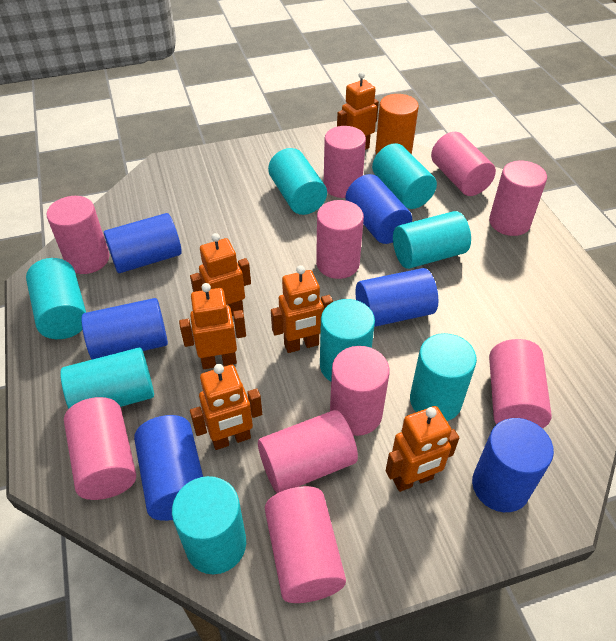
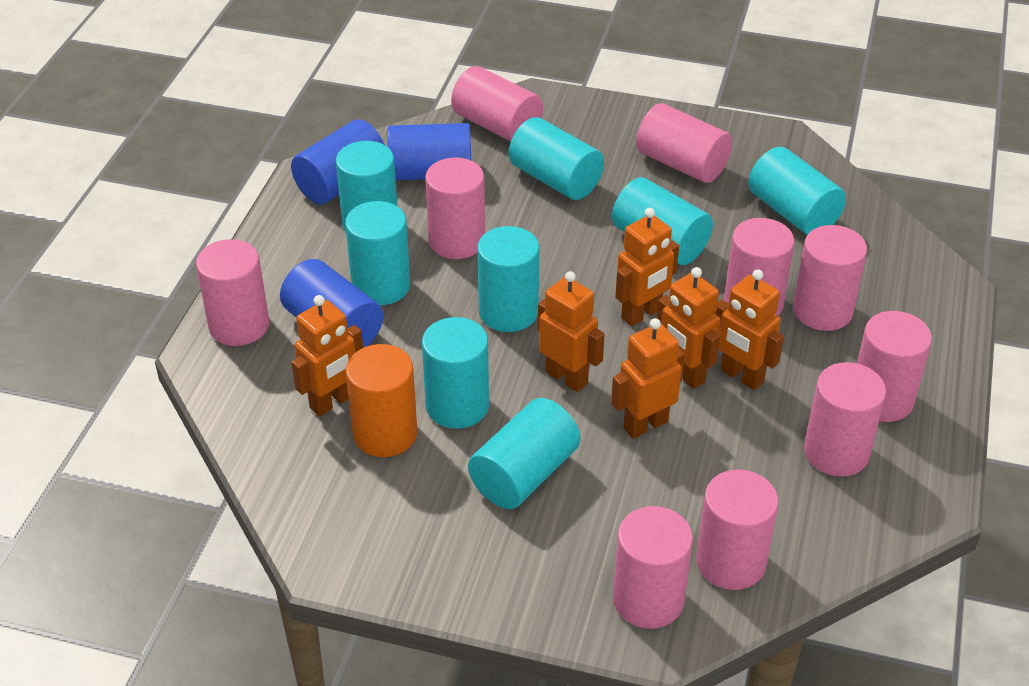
blue cylinder: 6 -> 3

